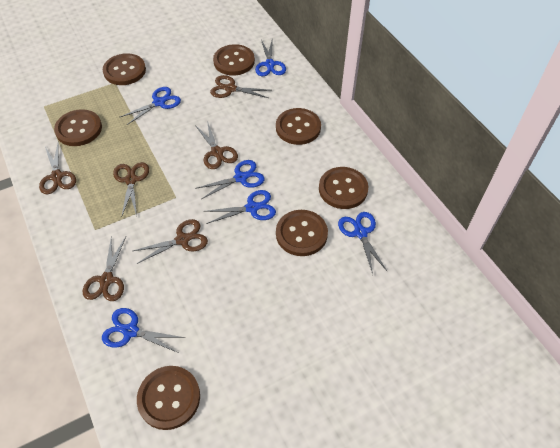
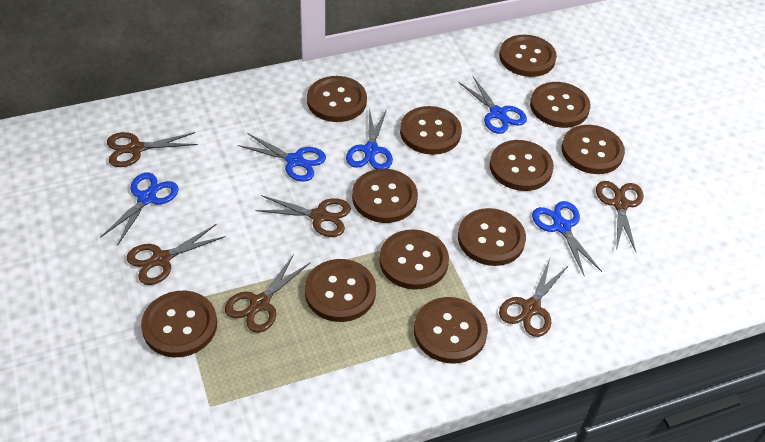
blue scissors: 6 -> 5
brown button: 7 -> 12

